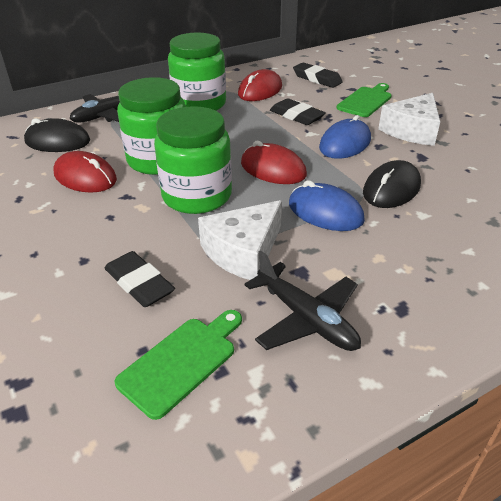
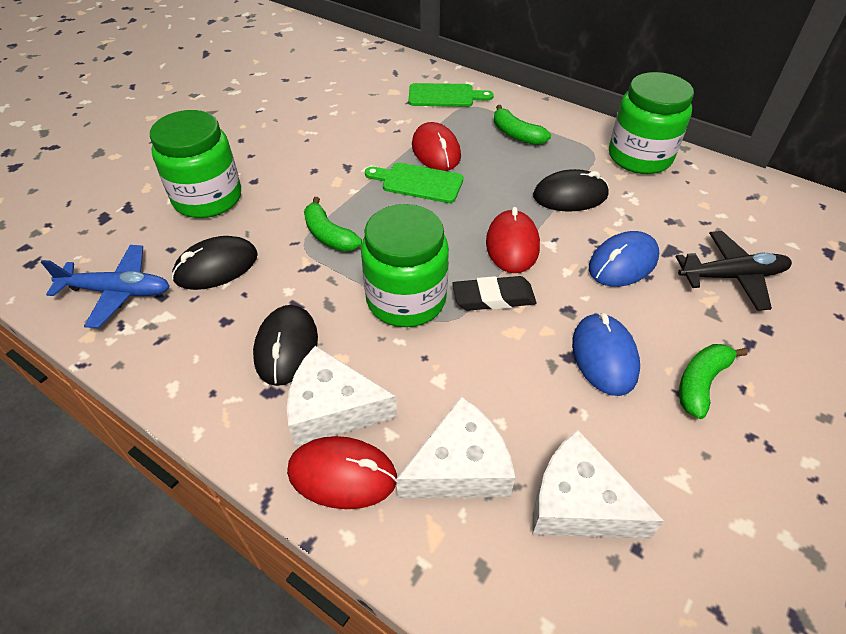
black eraser: 3 -> 1
black mouse: 2 -> 3
black plane: 2 -> 1
blue plane: 0 -> 1
green banana: 0 -> 3
white cheese: 2 -> 3

